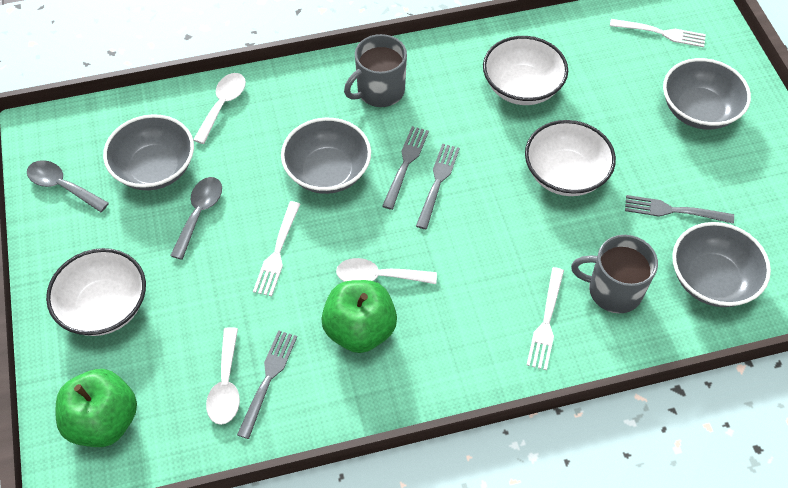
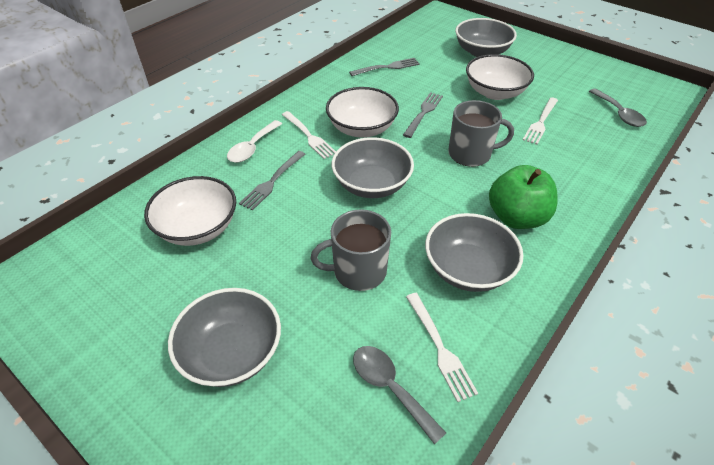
green apple: 2 -> 1
grey fork: 4 -> 3
white spoon: 3 -> 1

